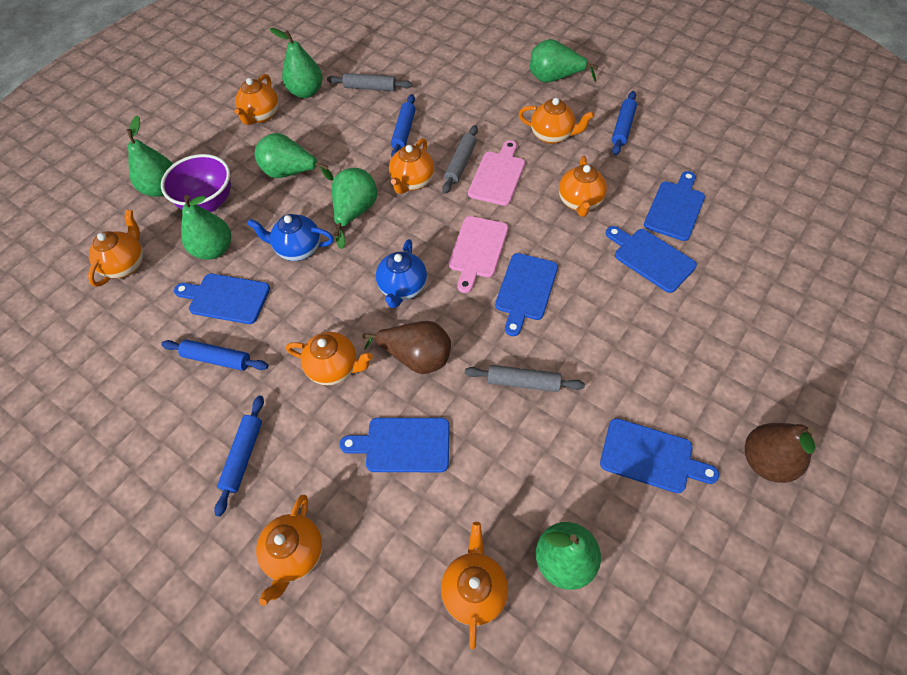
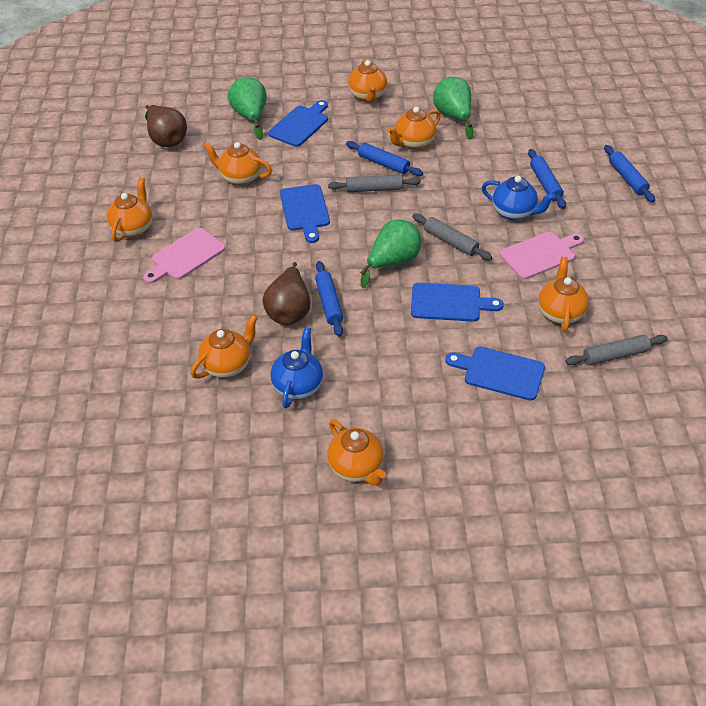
blue cutting board: 6 -> 4
green pear: 7 -> 3
orange teapot: 8 -> 7
purple bowl: 1 -> 0

